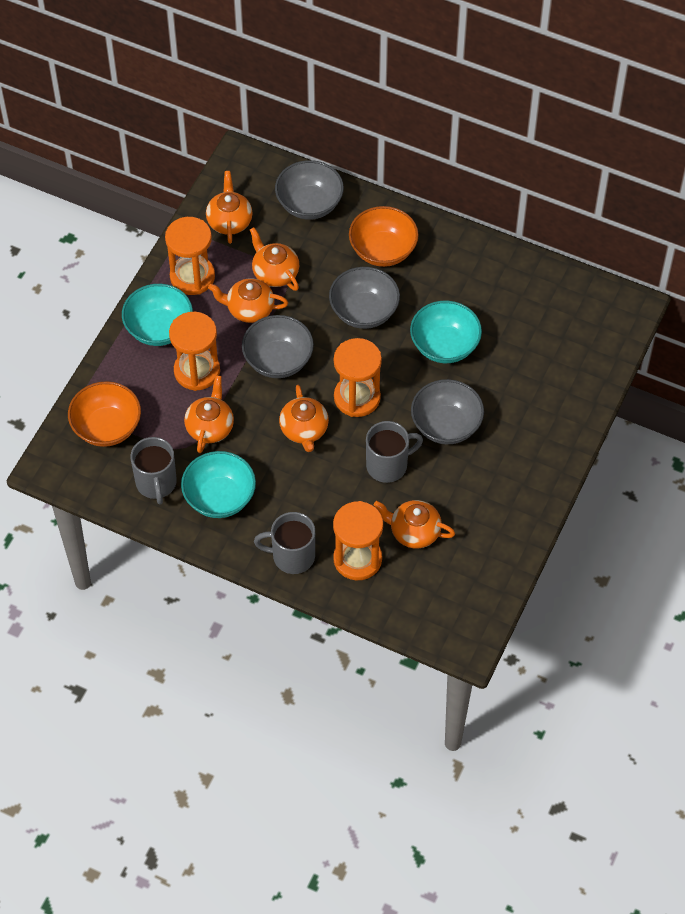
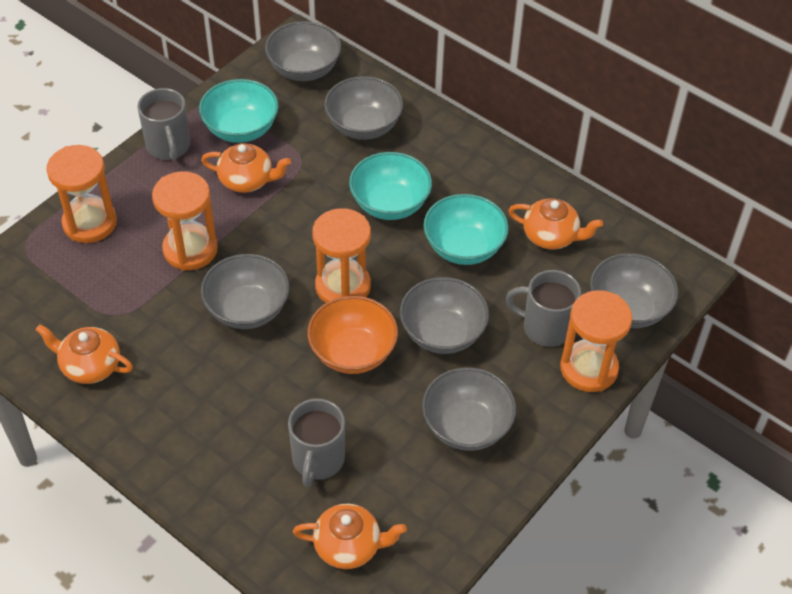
grey bowl: 4 -> 6
orange bowl: 2 -> 1
orange teapot: 6 -> 4

